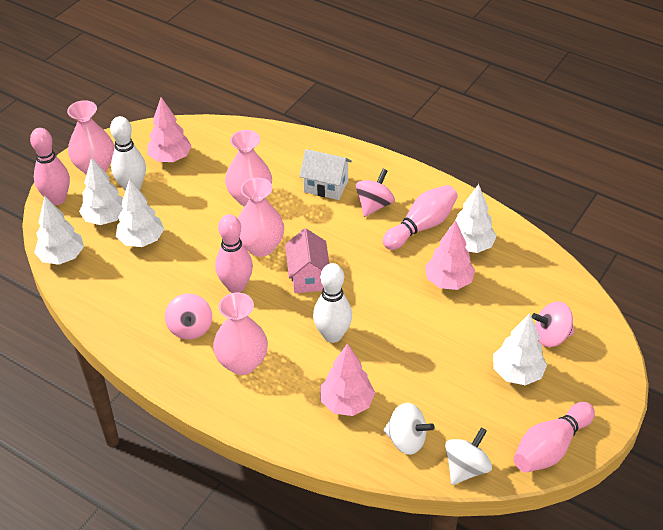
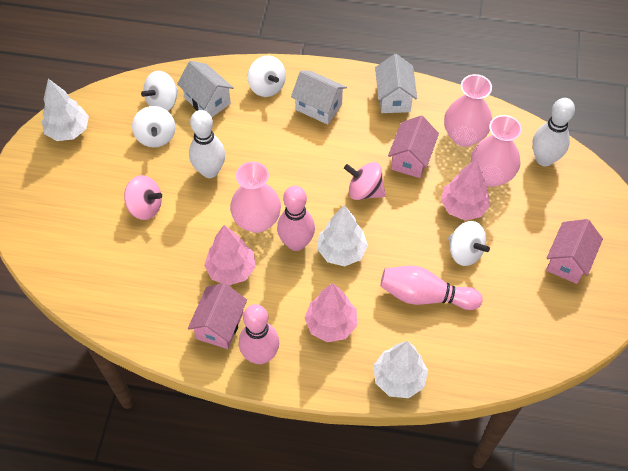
pink bowling pin: 4 -> 3
pink house: 1 -> 3
pink spinning top: 3 -> 2
pink vase: 4 -> 3
white house: 1 -> 3
white spinning top: 2 -> 4
white tree: 5 -> 3

